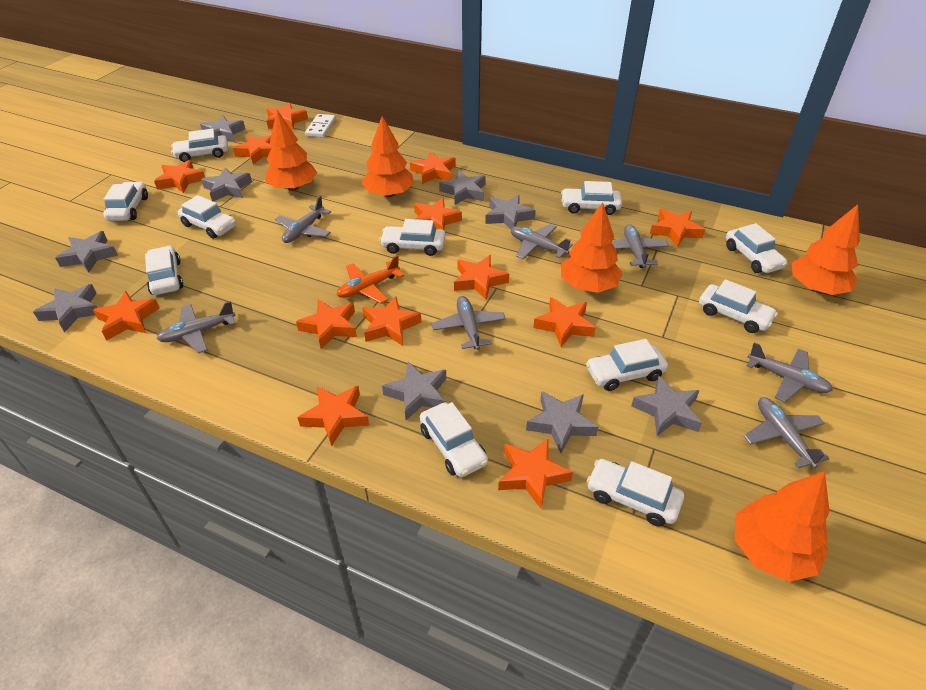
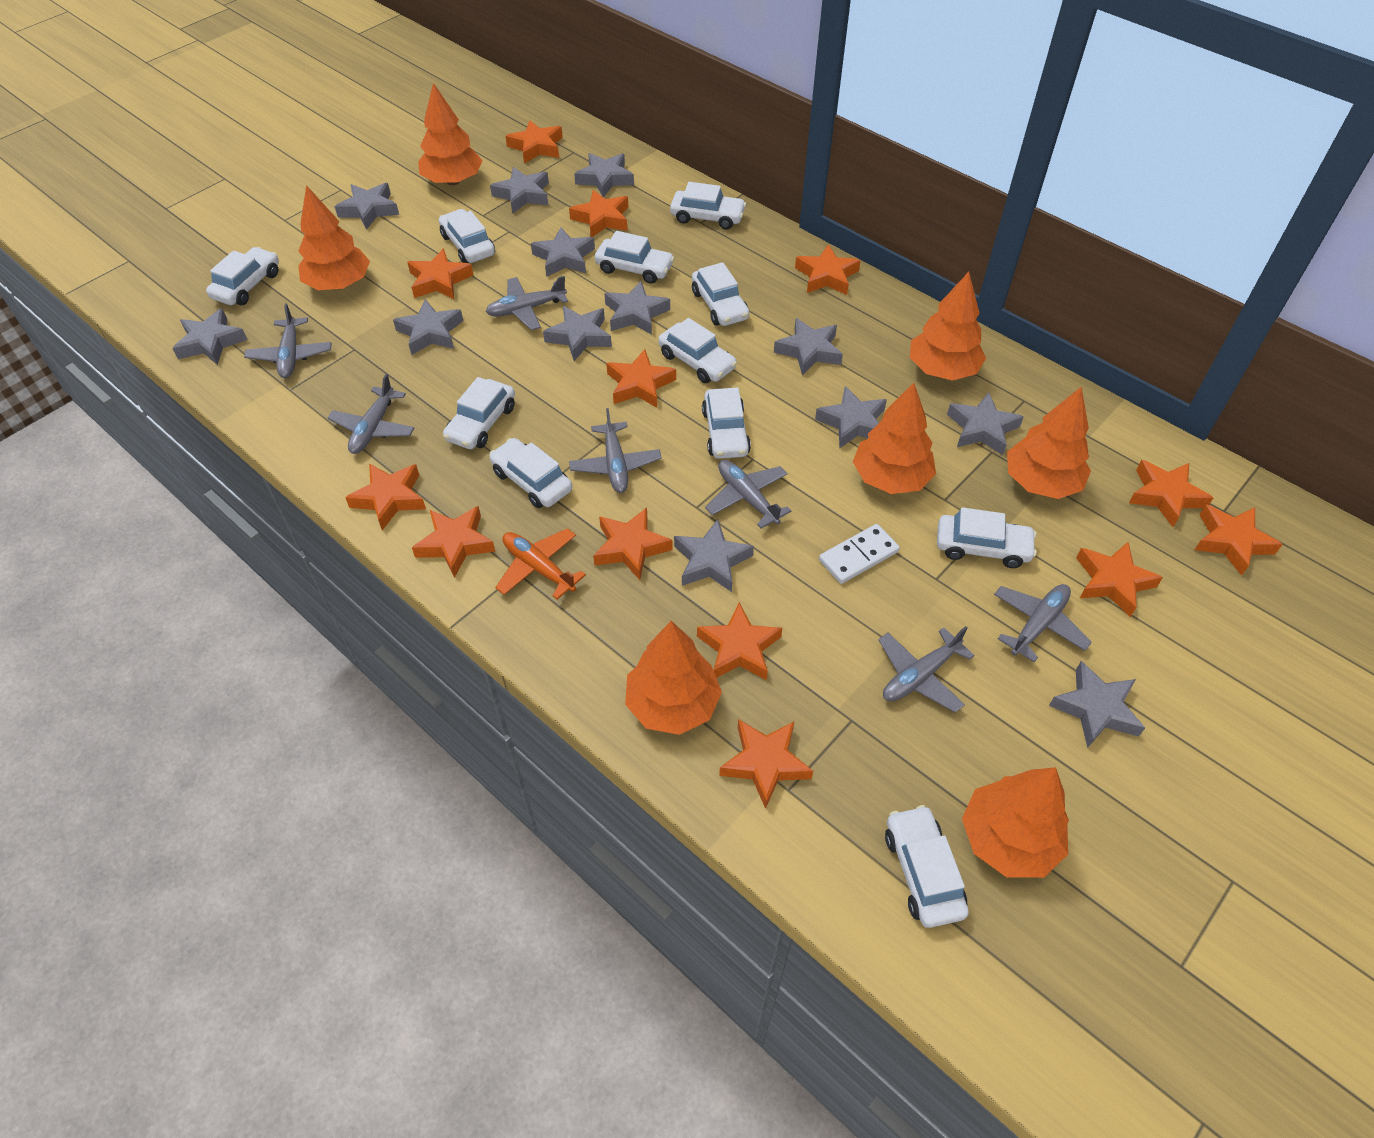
grey star: 9 -> 13
orange tree: 5 -> 7

